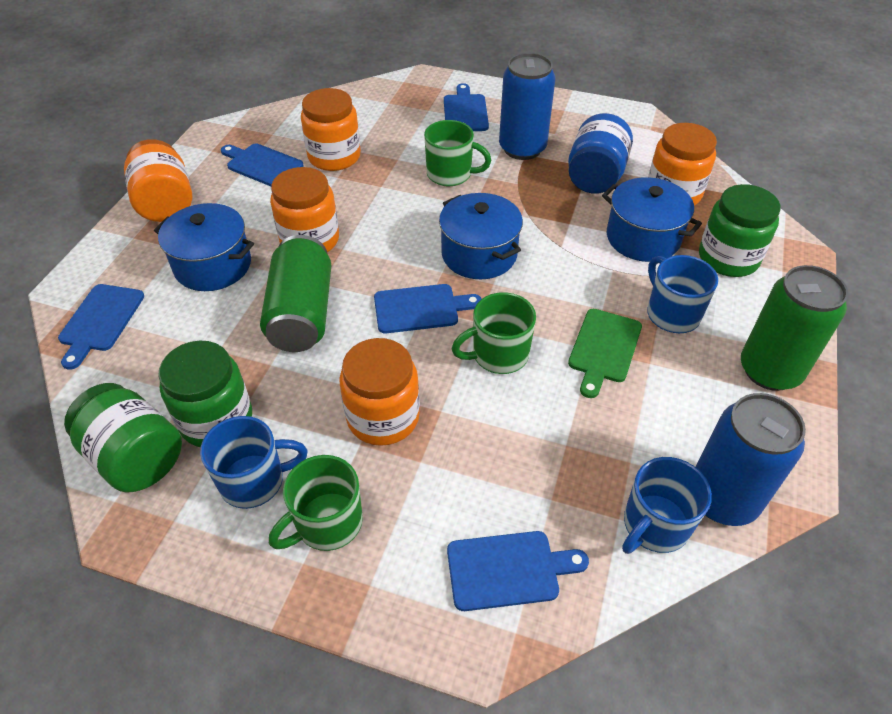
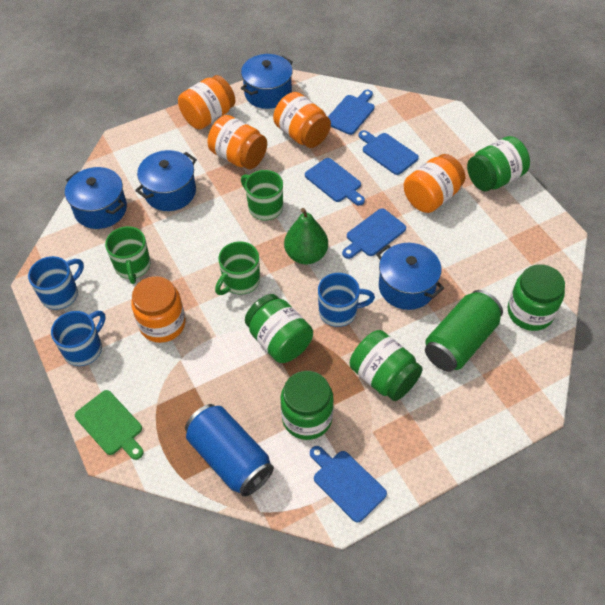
blue can: 2 -> 1
blue jar: 1 -> 0
blue pot: 3 -> 4
green can: 2 -> 1
green jar: 3 -> 5
green pear: 0 -> 1

